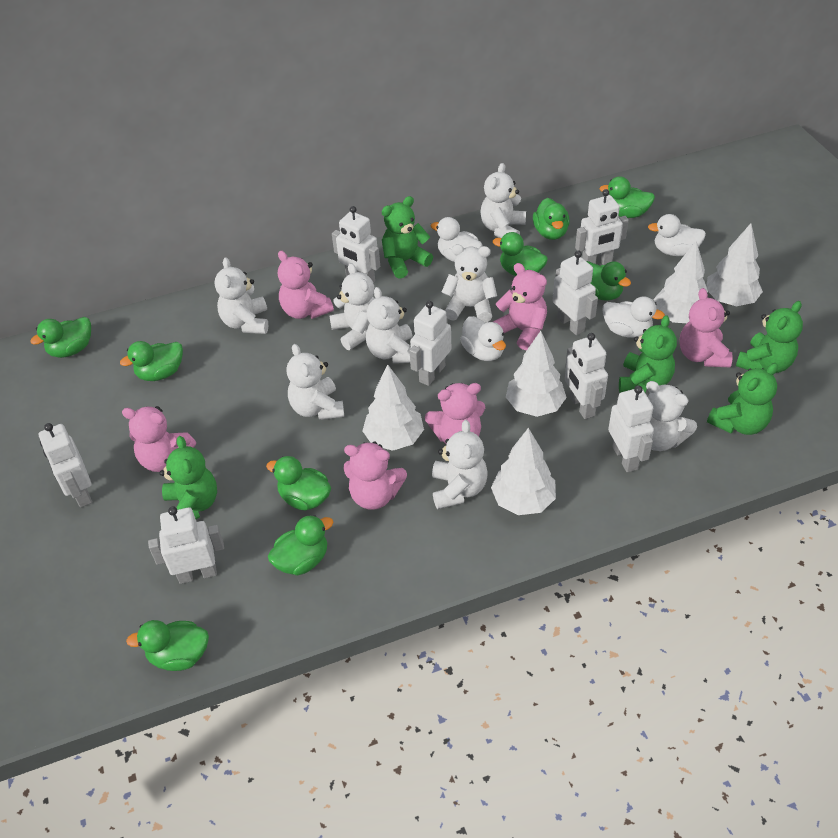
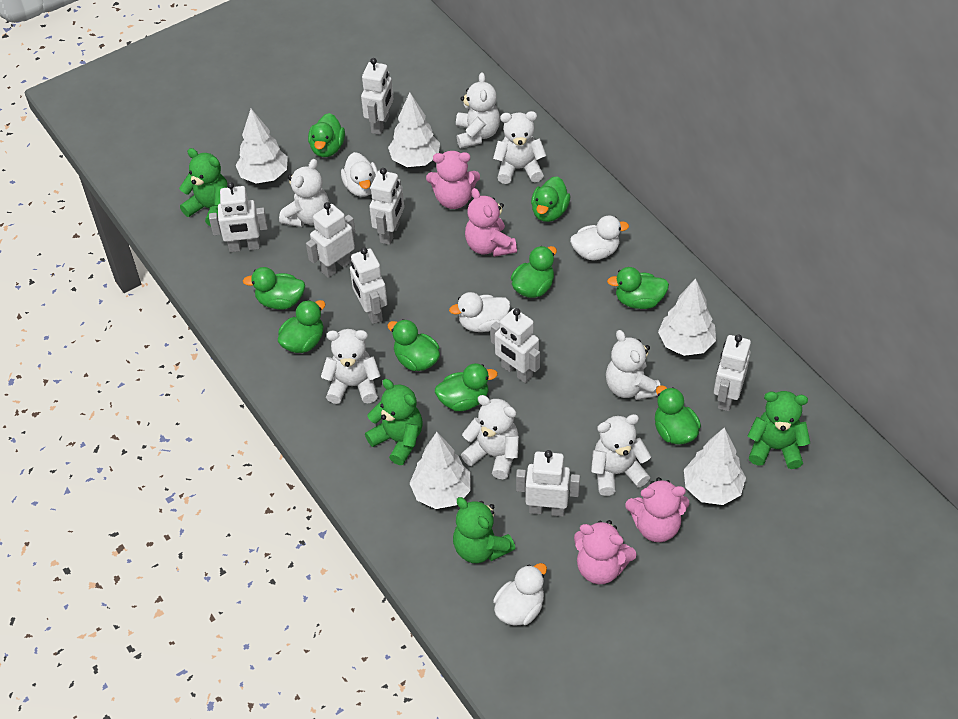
green teddy bear: 5 -> 4
pink teddy bear: 6 -> 4
white teddy bear: 8 -> 7

